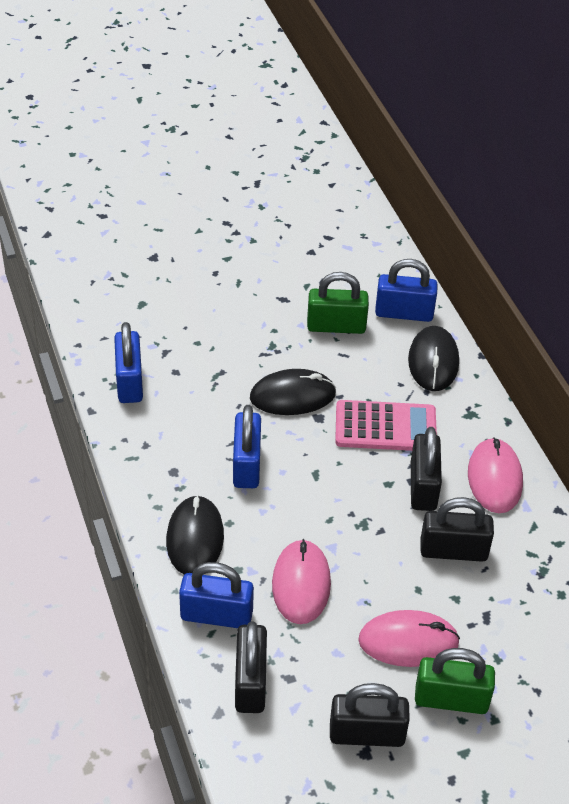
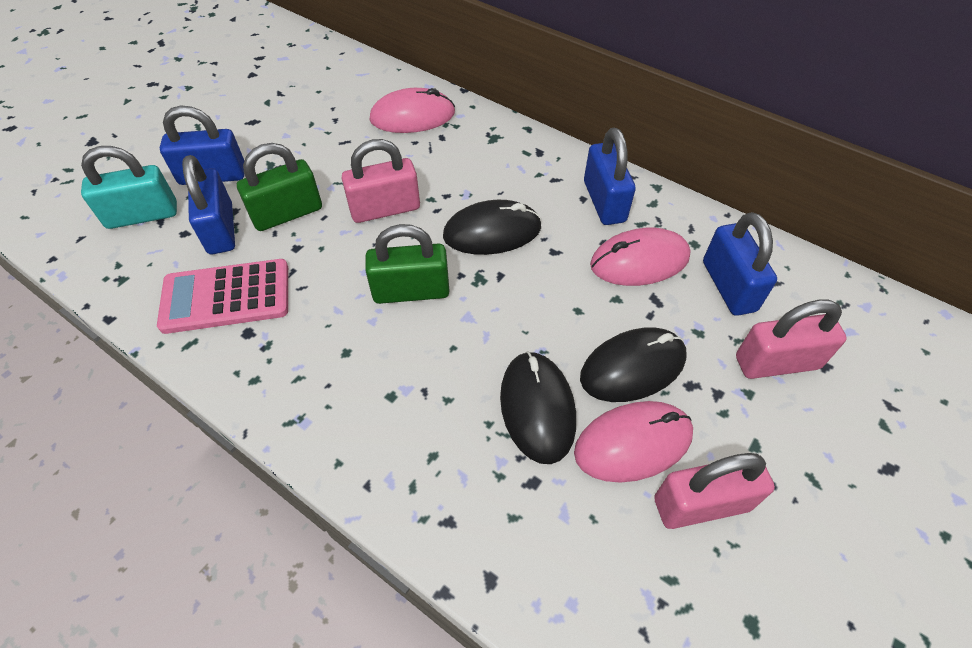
black padlock: 4 -> 0
pink padlock: 0 -> 3
turquoise padlock: 0 -> 1

